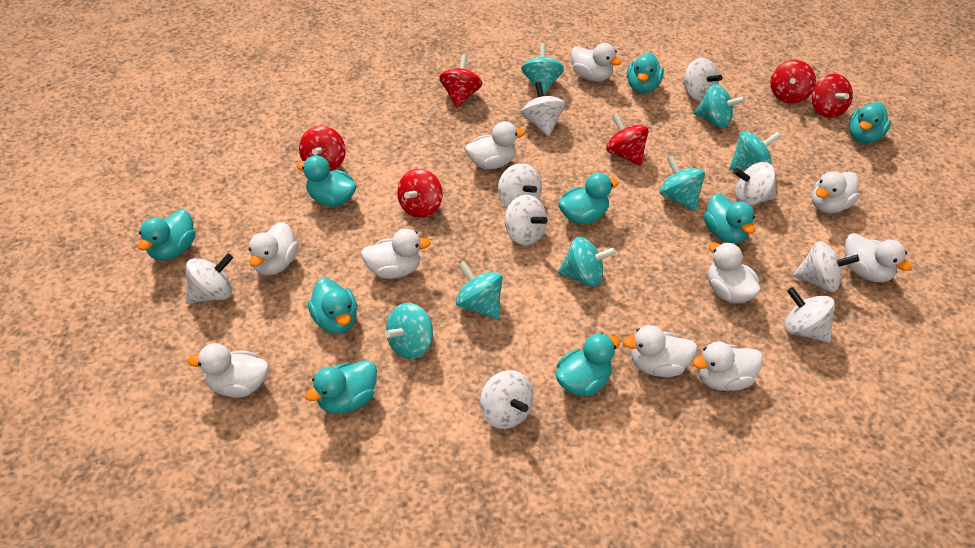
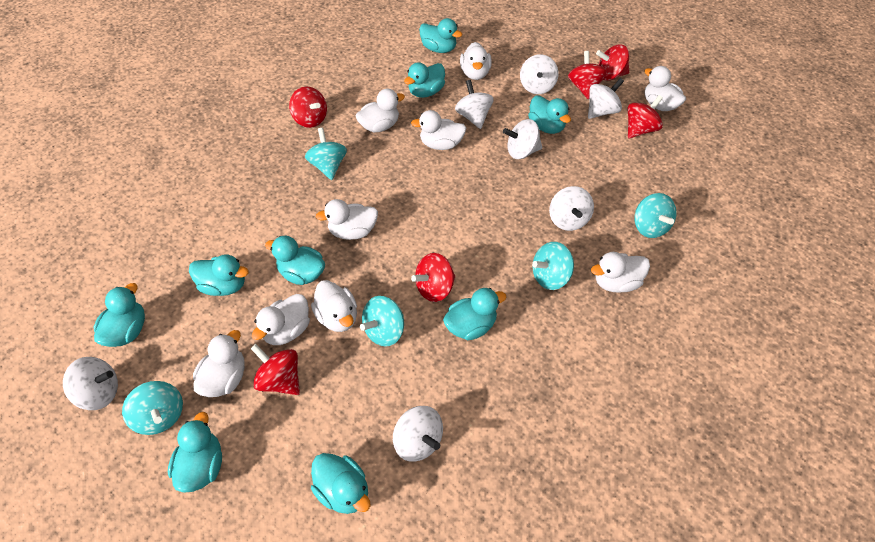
turquoise spinning top: 7 -> 5
white duck: 10 -> 9
white spinning top: 9 -> 7

